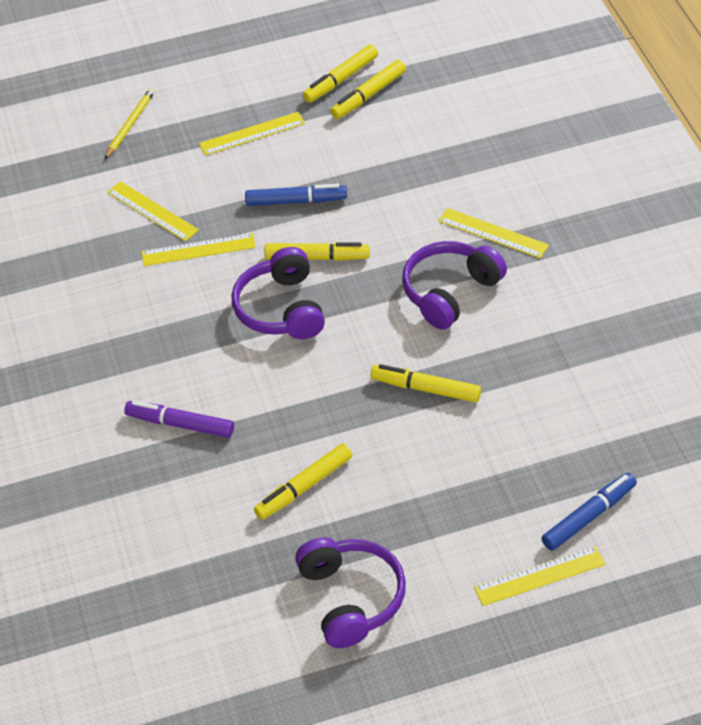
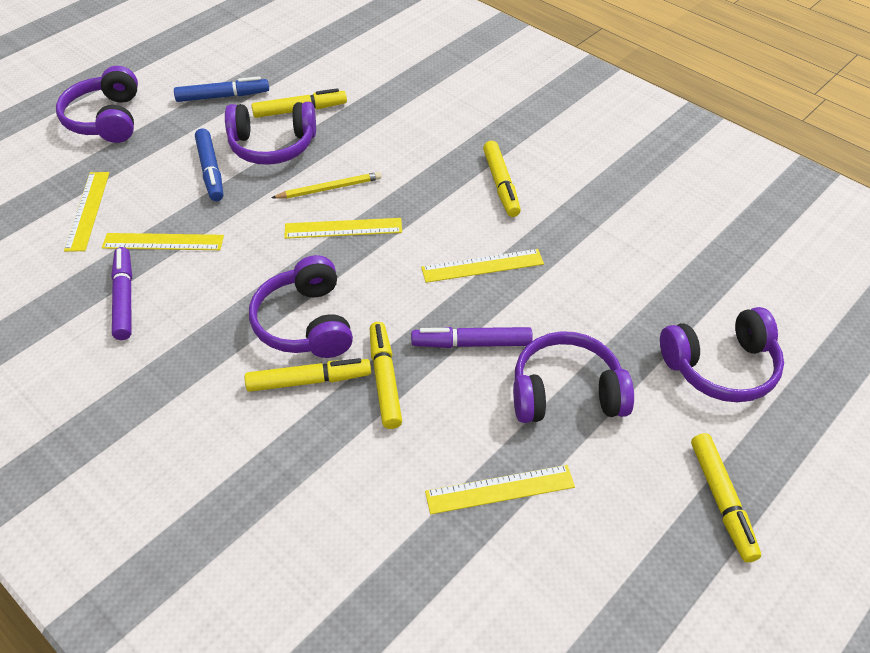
purple headphones: 3 -> 5
purple marker: 1 -> 2

